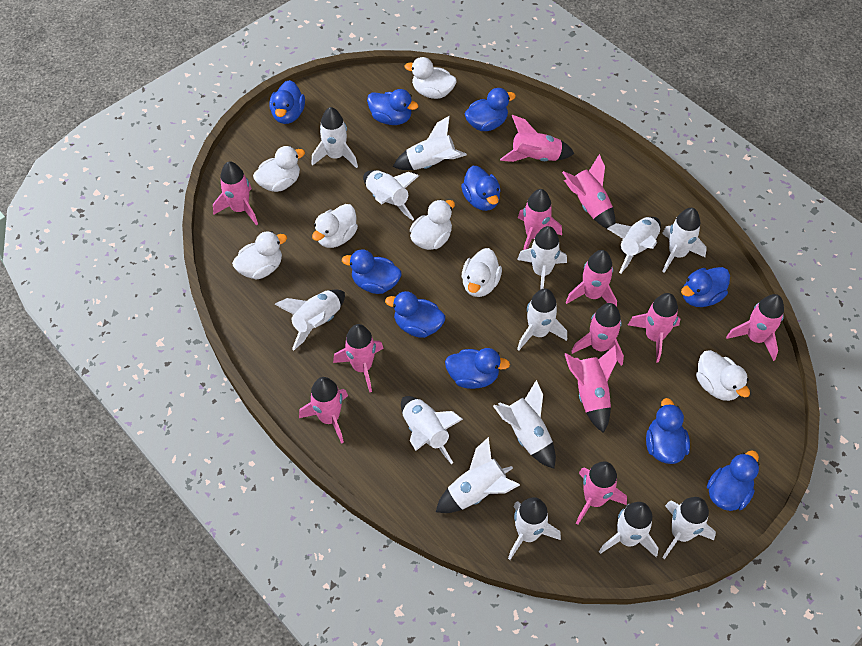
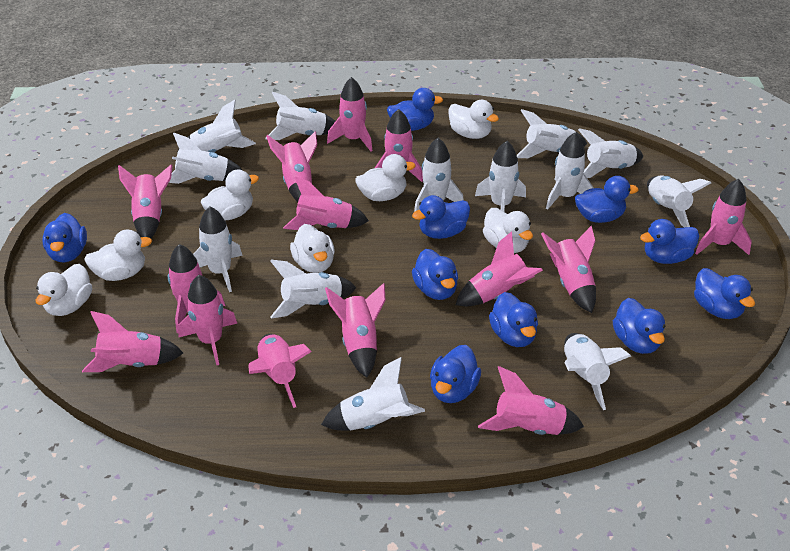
pink rocket: 12 -> 14
white rocket: 14 -> 13

